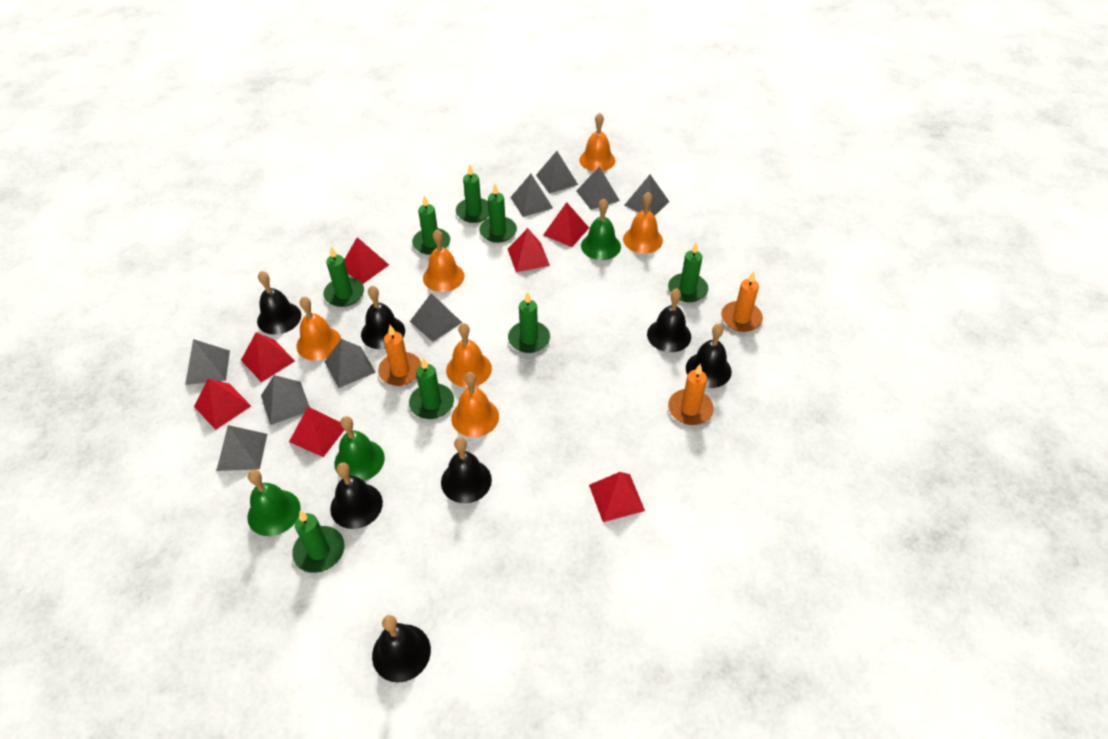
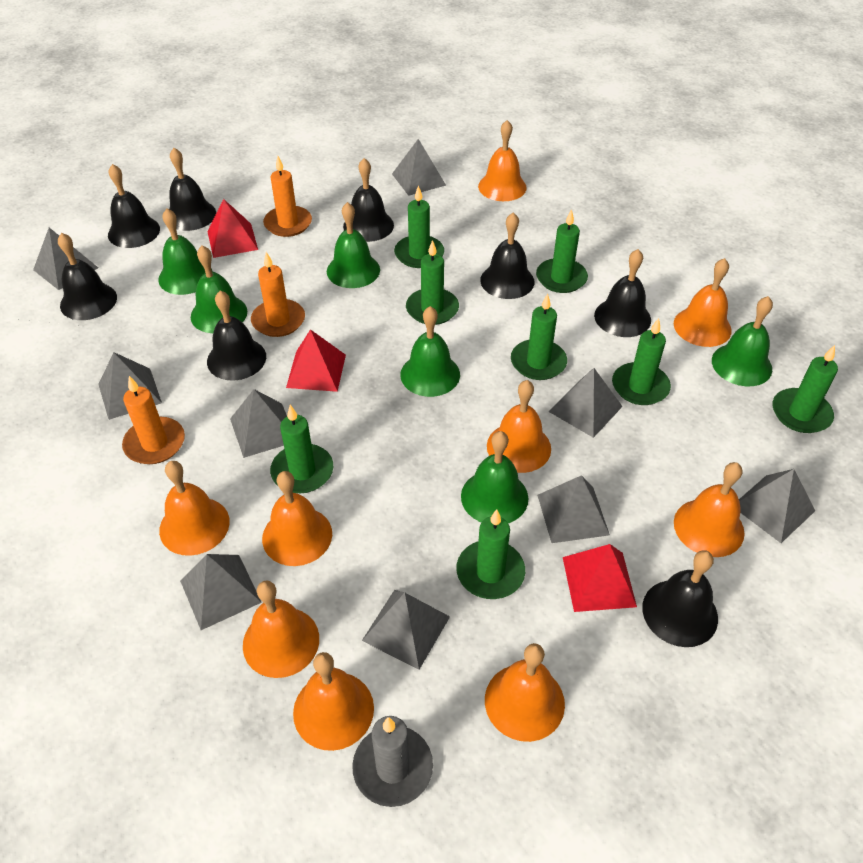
black bell: 7 -> 8
green bell: 3 -> 6
grey candle: 0 -> 1
orange bell: 6 -> 9
red pyramid: 7 -> 3

